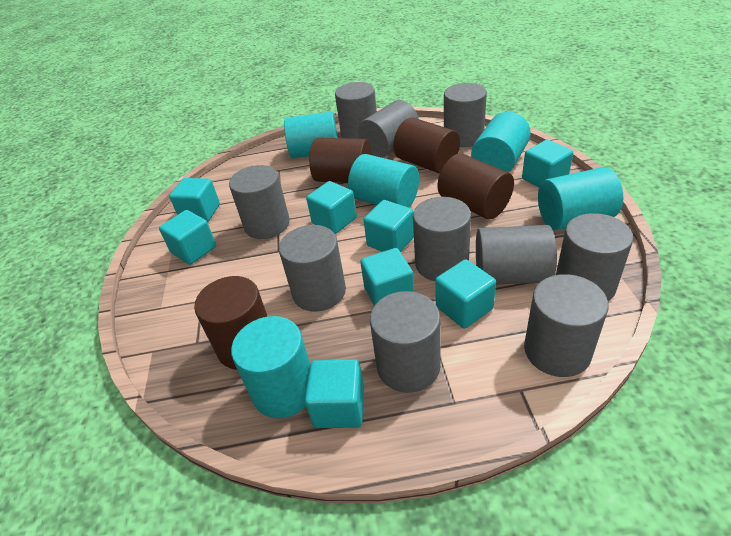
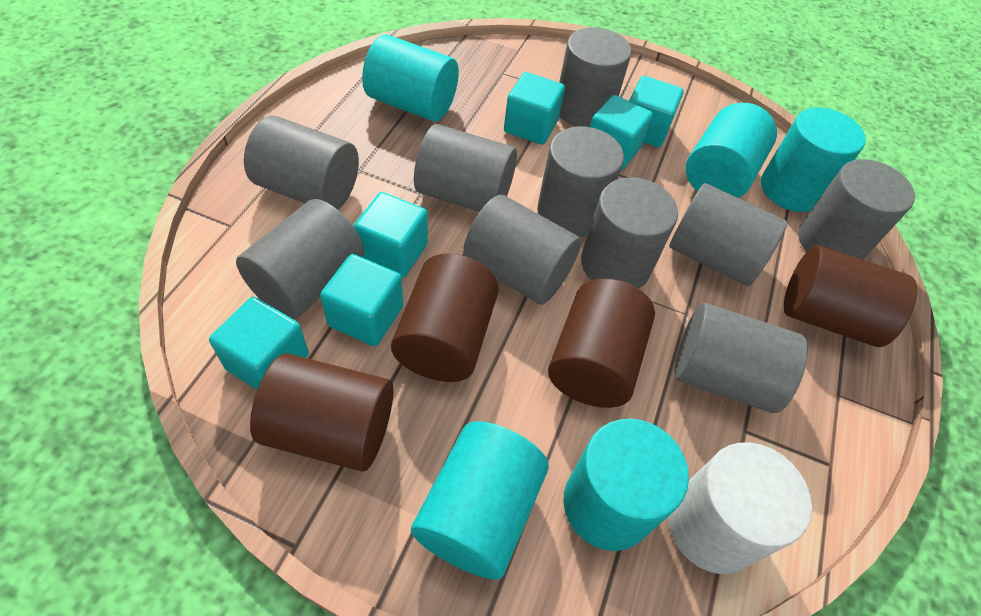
turquoise cube: 8 -> 6
white cylinder: 0 -> 1

